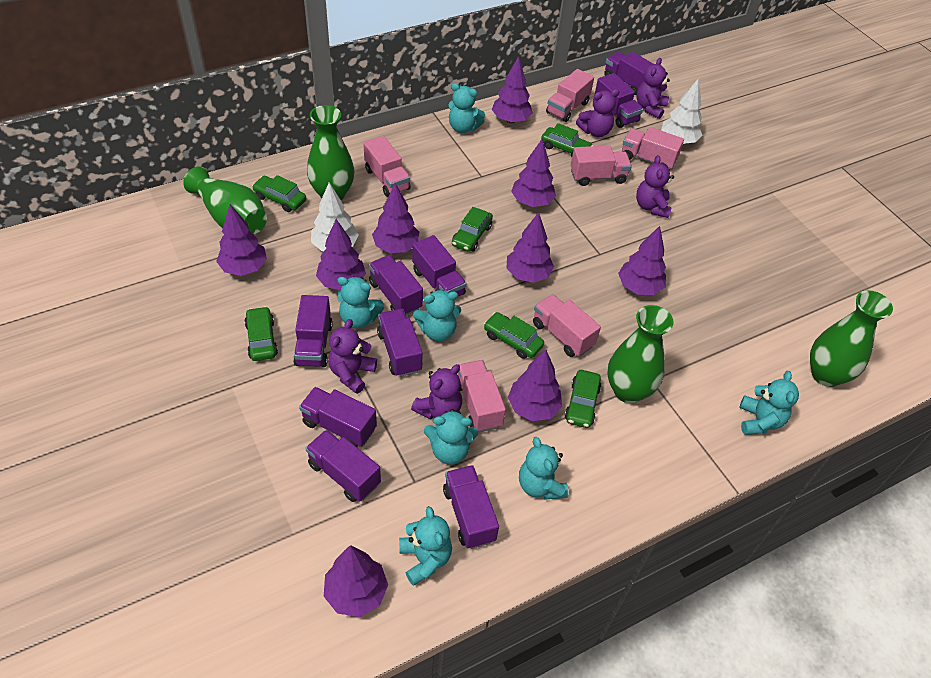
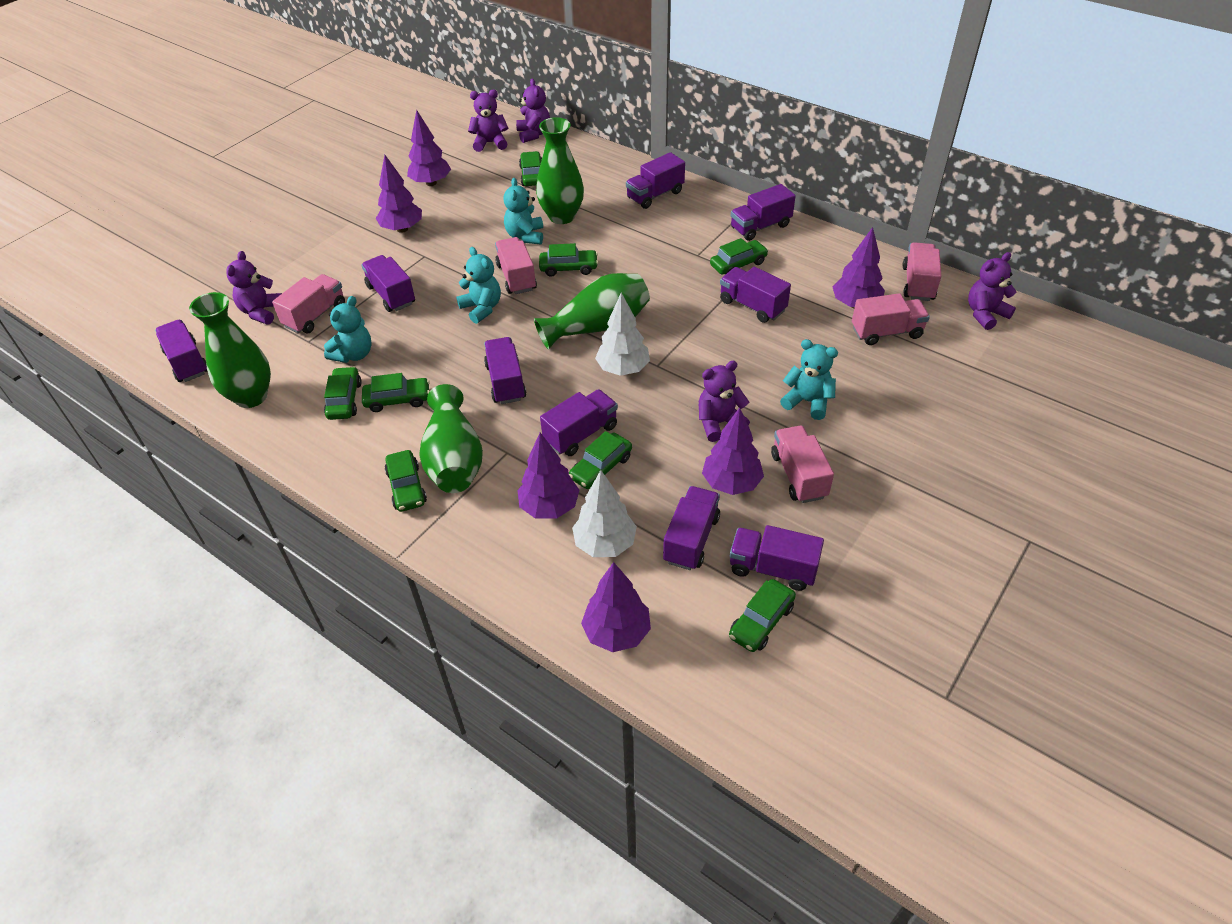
green car: 6 -> 8
pink truck: 6 -> 5
purple tree: 9 -> 6
turquoise teddy bear: 7 -> 4

